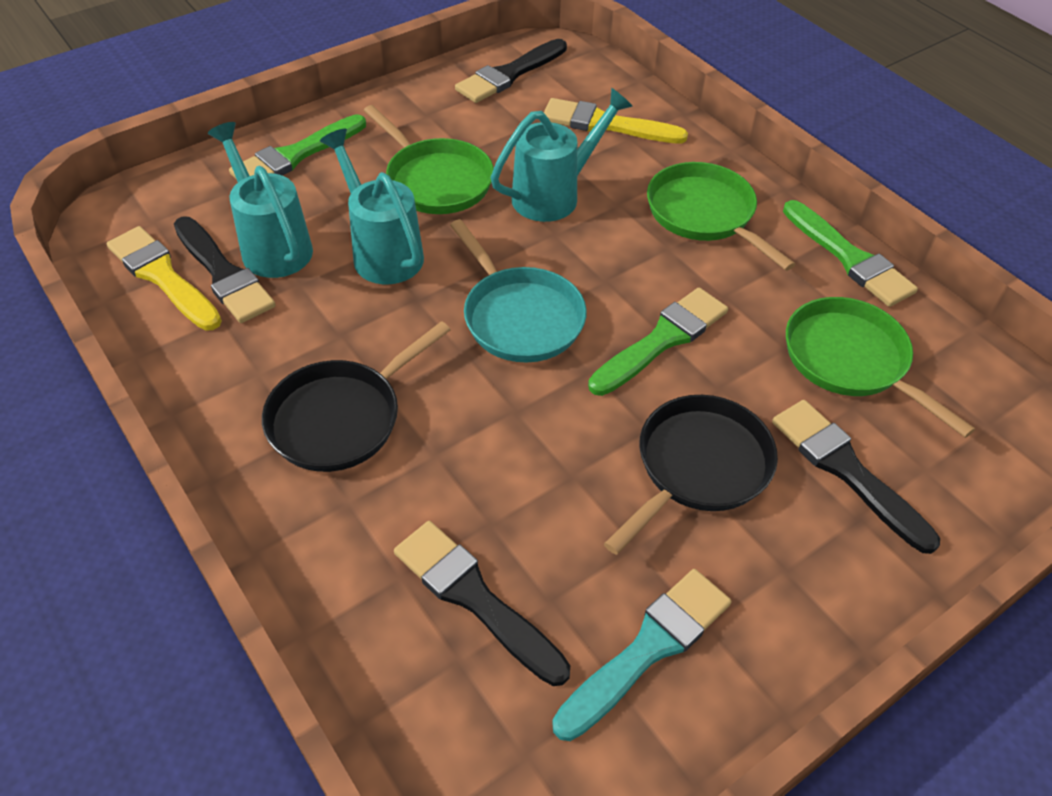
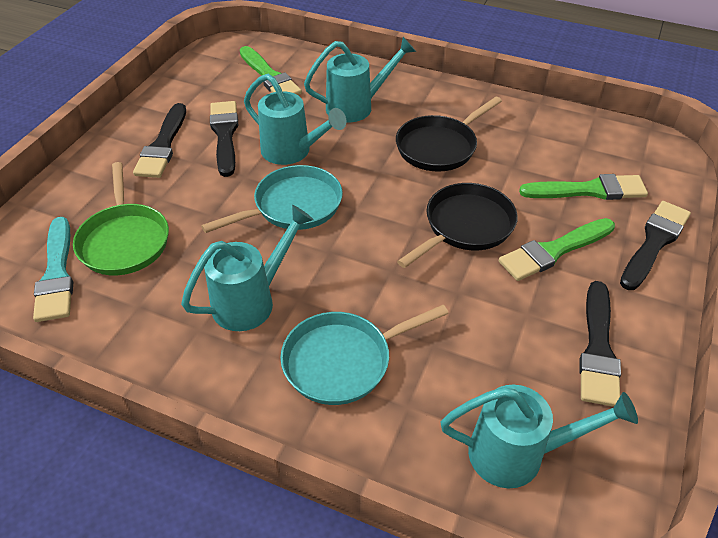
green pan: 3 -> 1
turquoise pan: 1 -> 2
turquoise watering can: 3 -> 4
yellow brush: 2 -> 0

